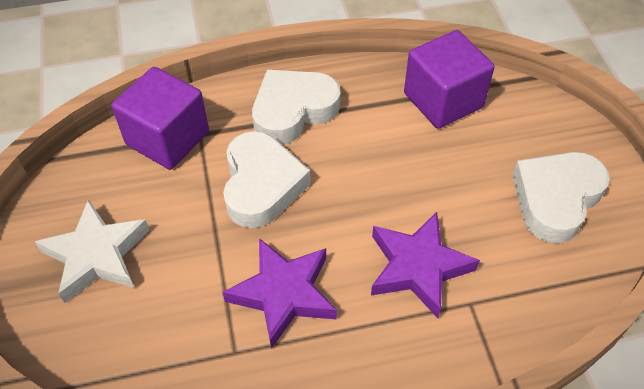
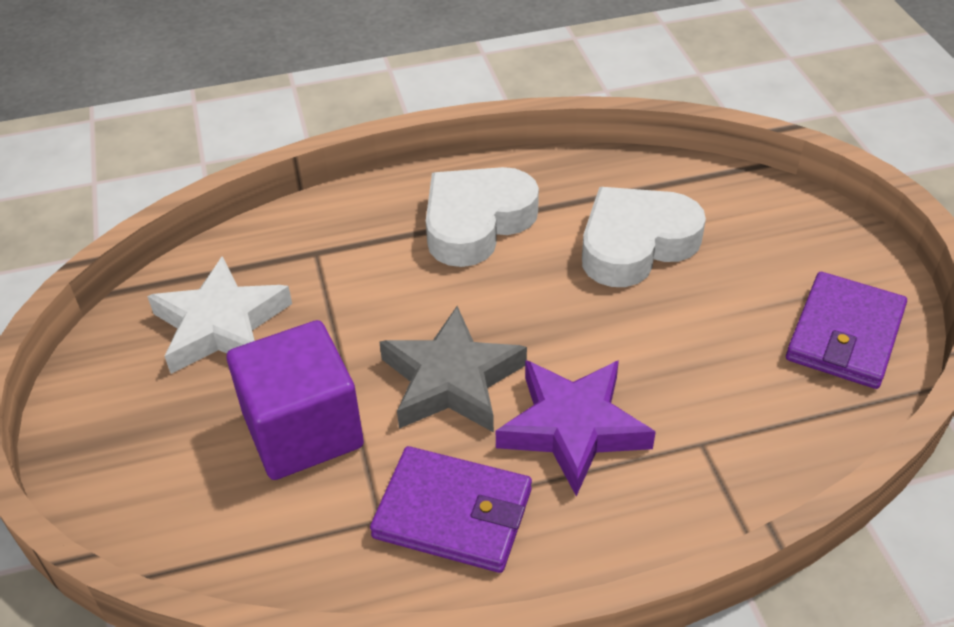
grey star: 0 -> 1
purple cube: 2 -> 1
purple star: 2 -> 1
purple wallet: 0 -> 2
white heart: 3 -> 2

